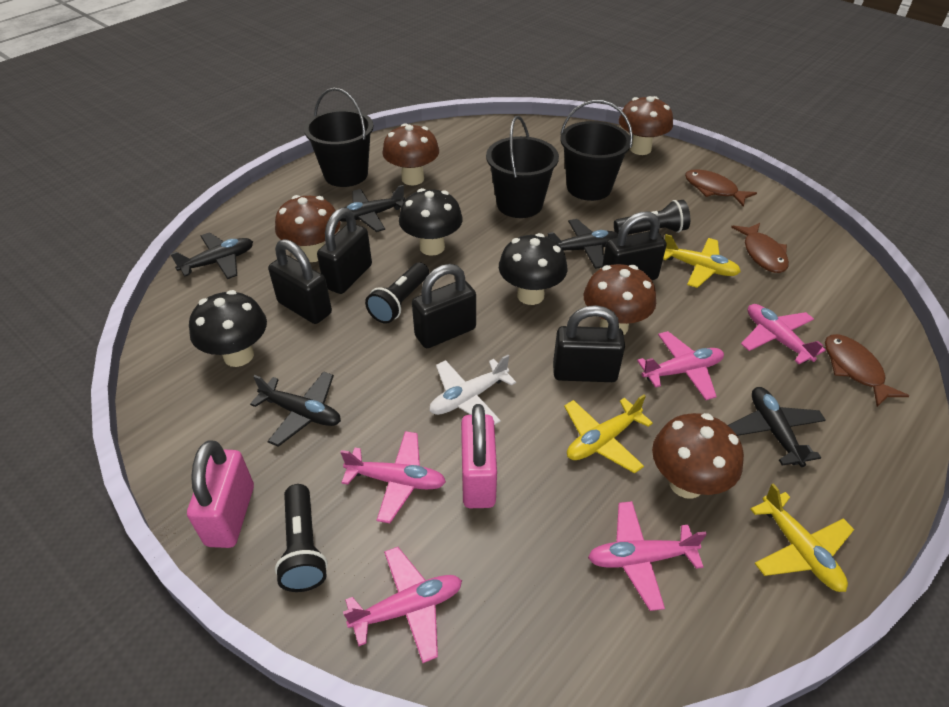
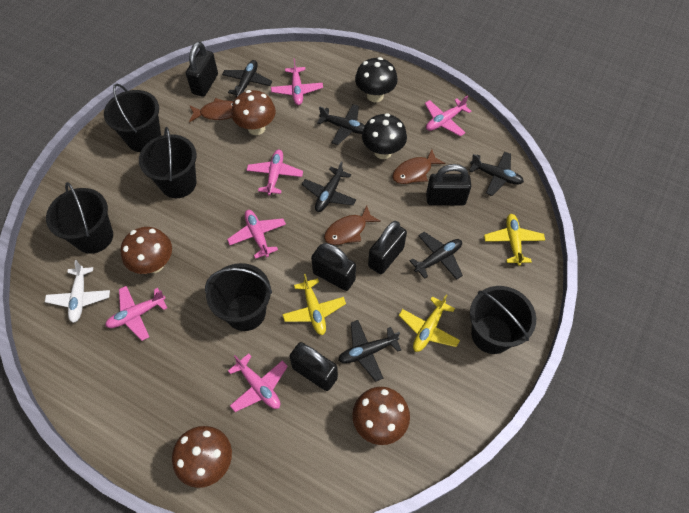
black bucket: 3 -> 5
black flashlight: 3 -> 0
black mushroom: 3 -> 2
black plane: 5 -> 6
brown mushroom: 5 -> 4
pink padlock: 2 -> 0
pink plane: 5 -> 6

